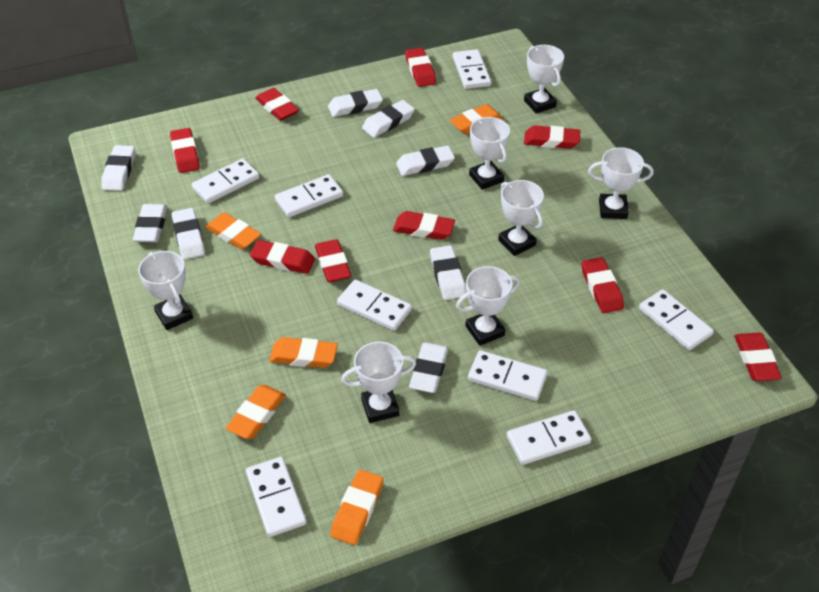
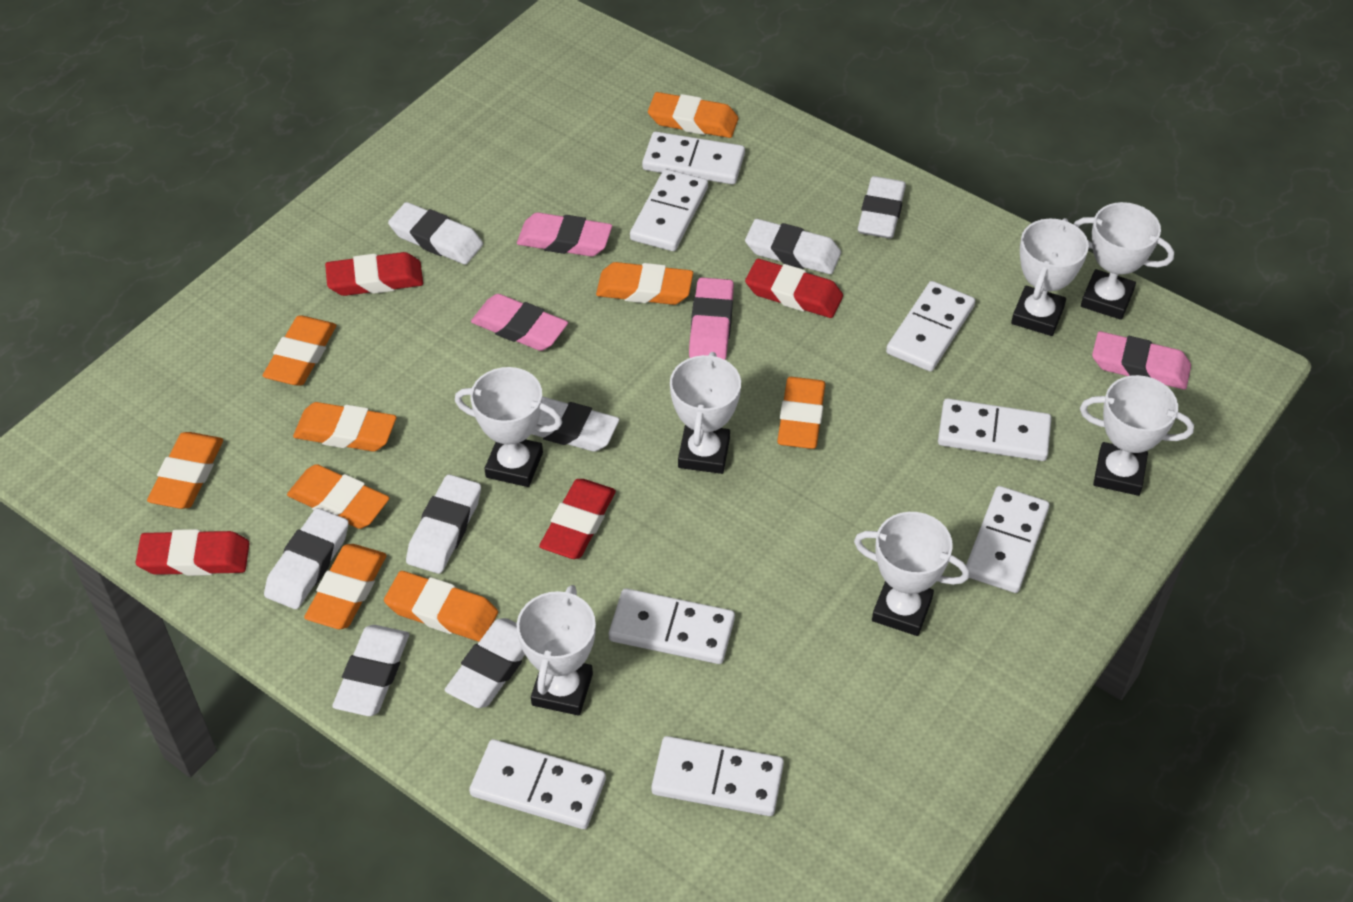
orange eraser: 5 -> 9
pink eraser: 0 -> 4
red eraser: 9 -> 4

